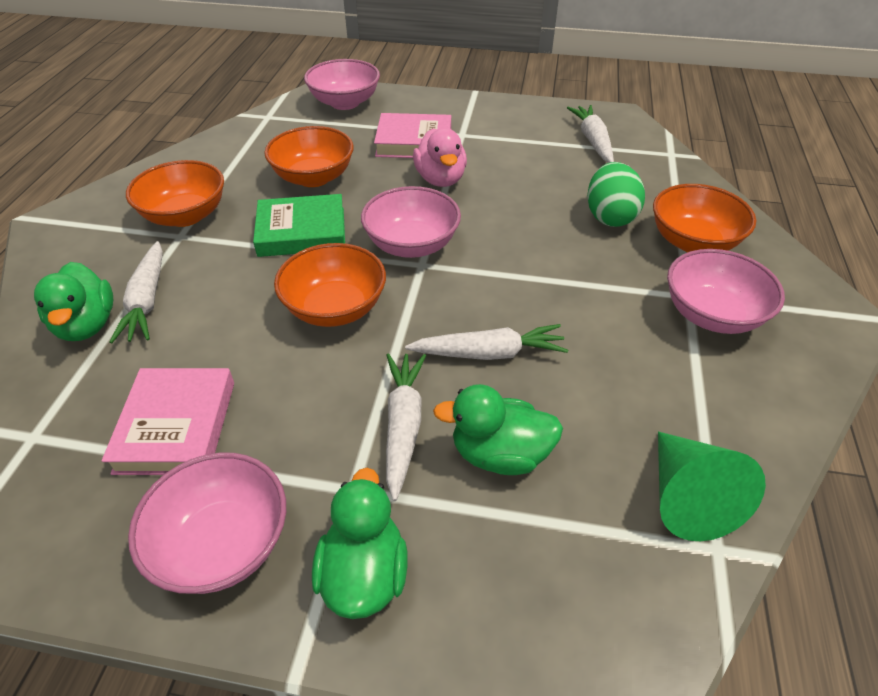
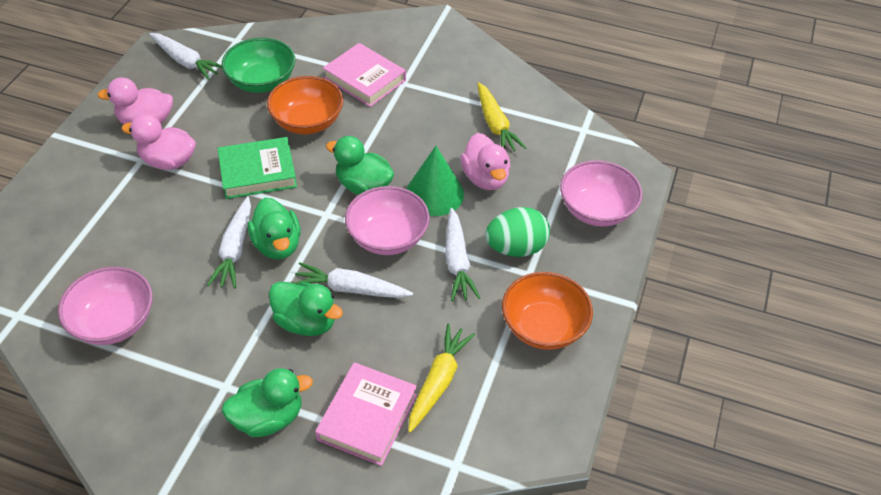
green bowl: 0 -> 1
green duck: 3 -> 4
orange bowl: 4 -> 2
pink bowl: 4 -> 3
pink duck: 1 -> 3
yellow carrot: 0 -> 2

